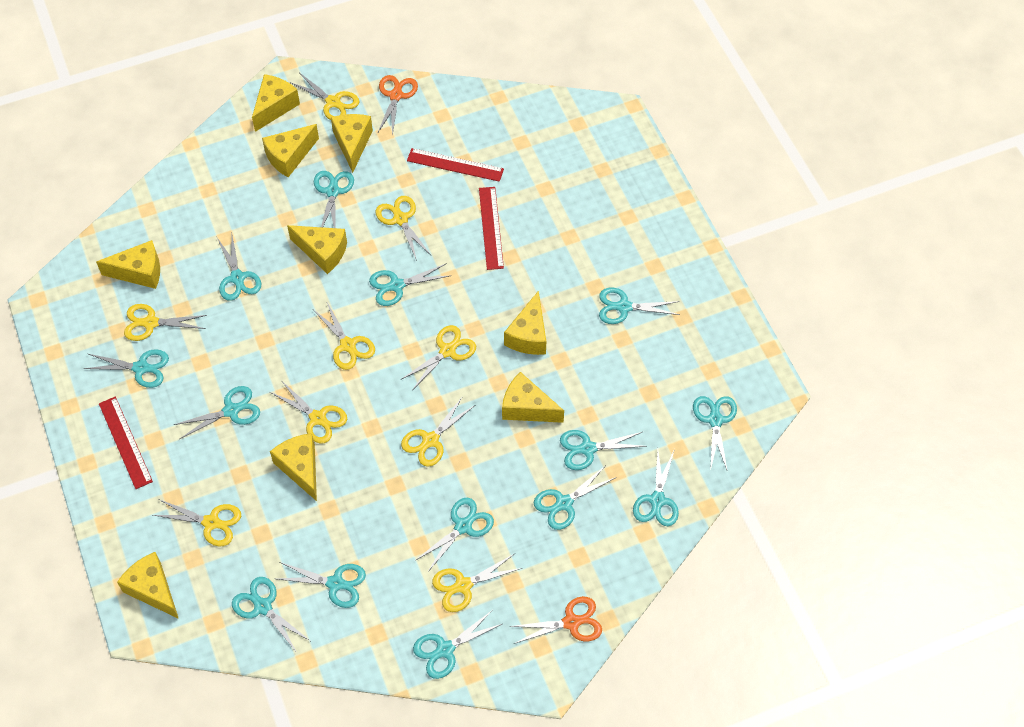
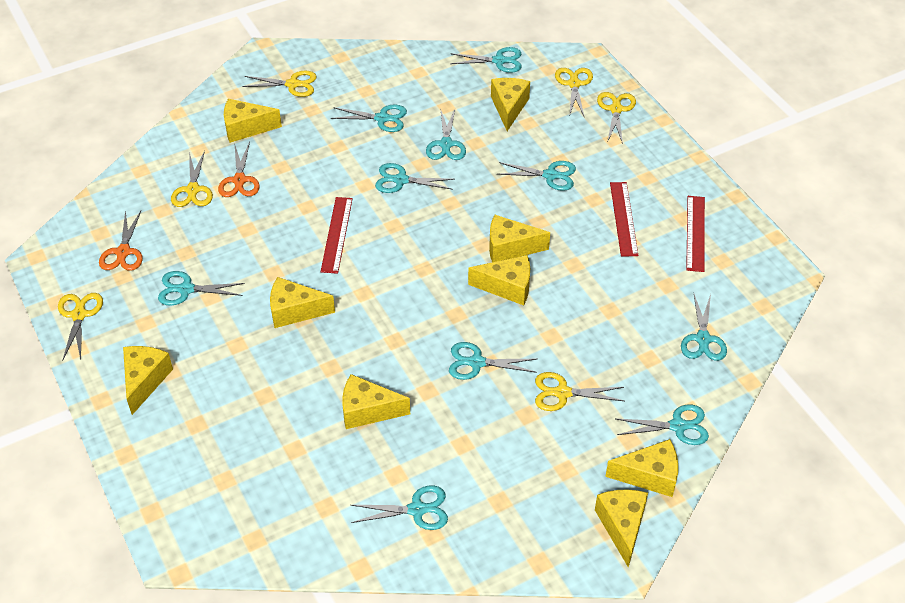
turquoise scissors: 14 -> 10
yellow scissors: 9 -> 6

